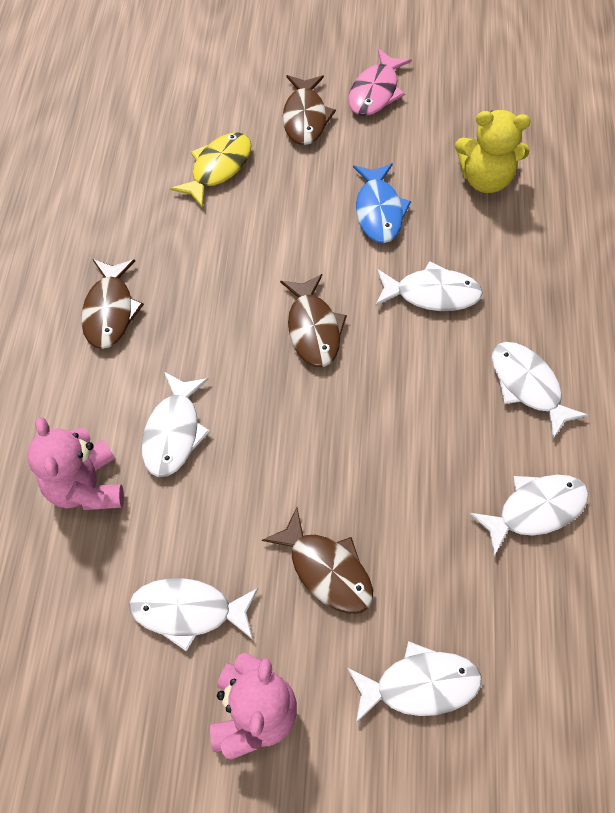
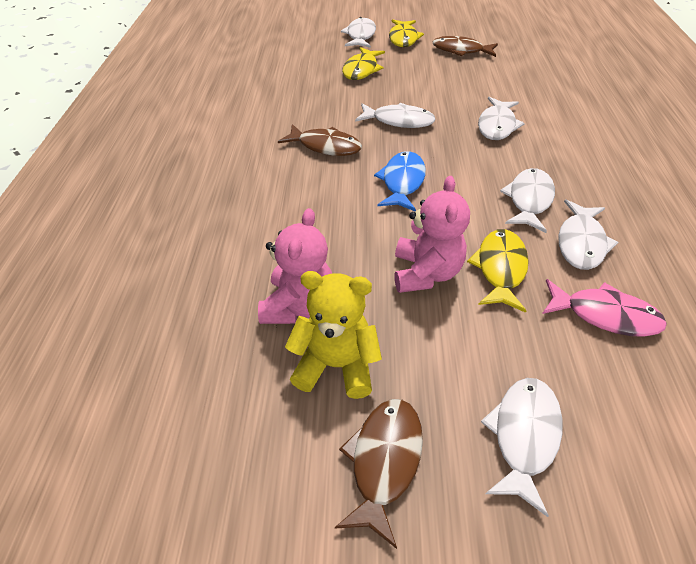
brown fish: 4 -> 3
yellow fish: 1 -> 3

